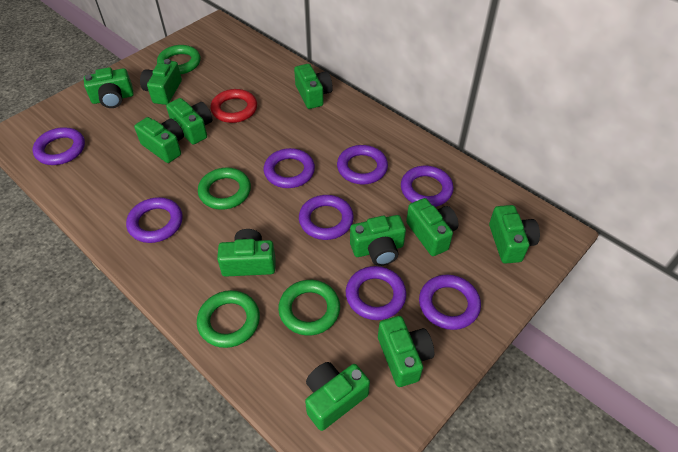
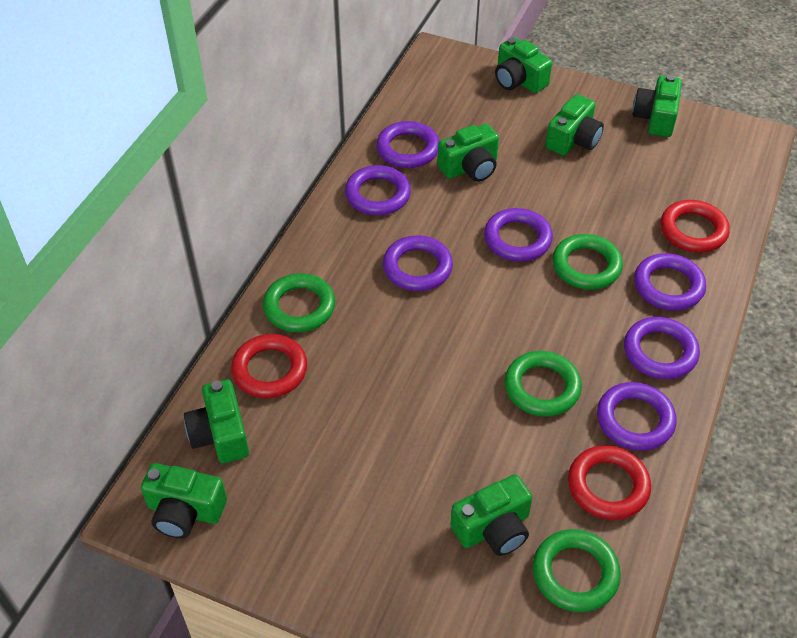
green camera: 11 -> 7
purple ring: 8 -> 7
red ring: 1 -> 3

